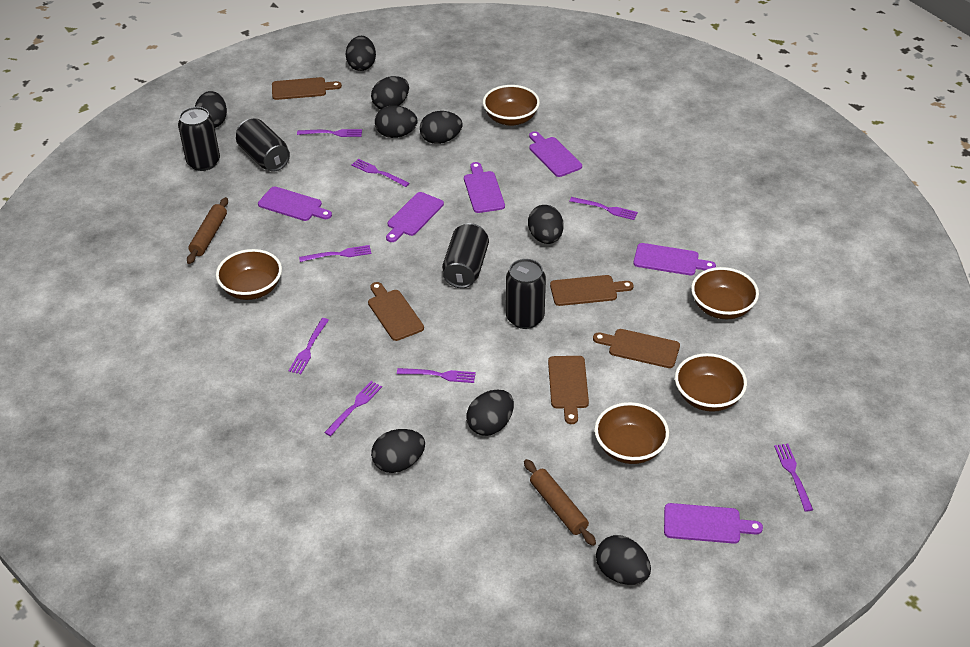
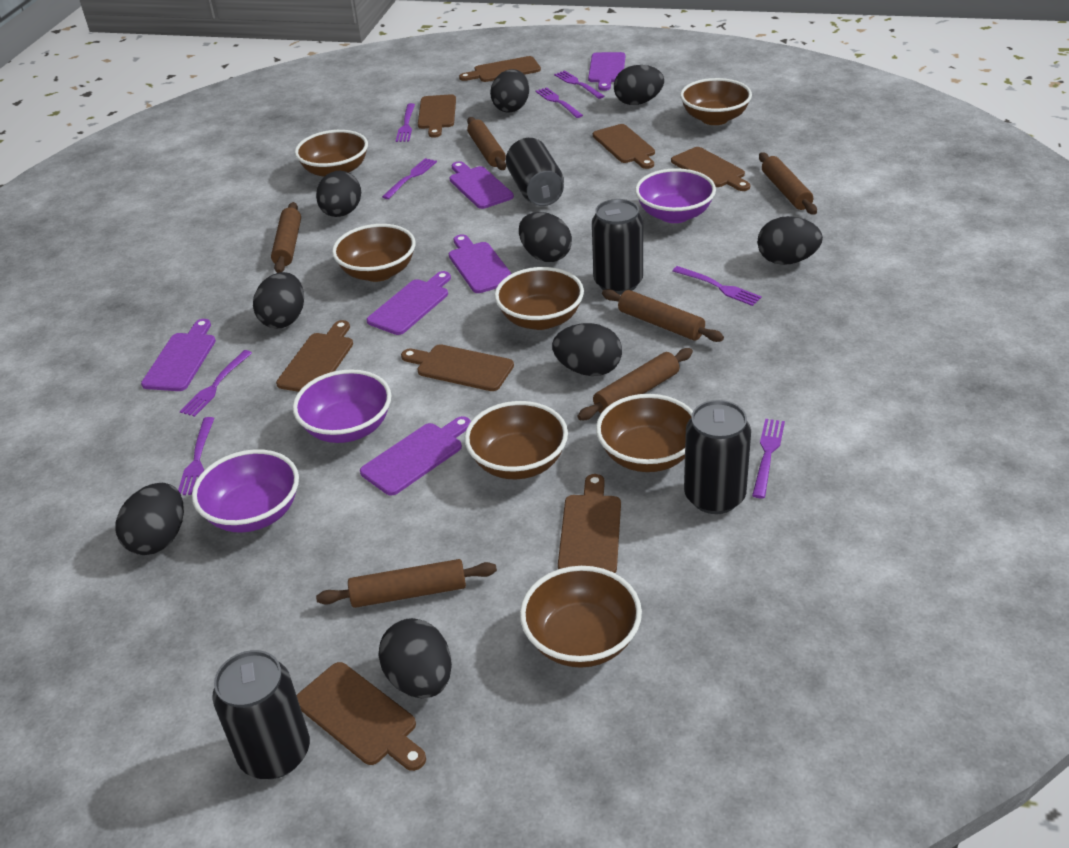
brown bowl: 5 -> 7
brown cutting board: 5 -> 8
brown rolling pin: 2 -> 6
purple bowl: 0 -> 3

